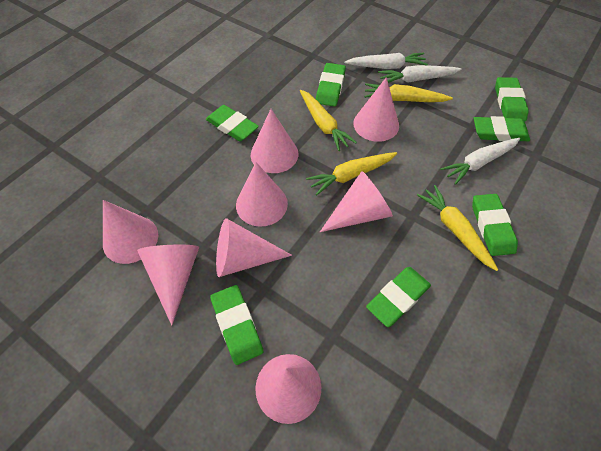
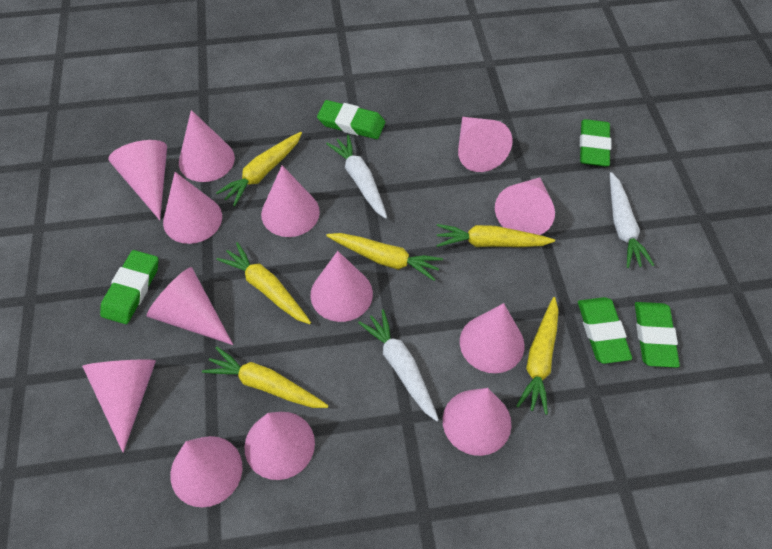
green eraser: 7 -> 5
pink cone: 8 -> 13
yellow carrot: 4 -> 6

